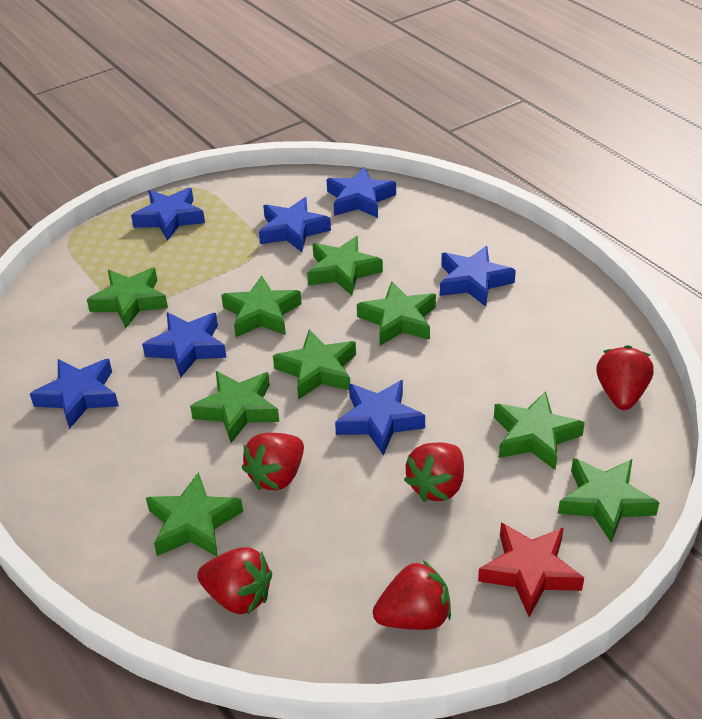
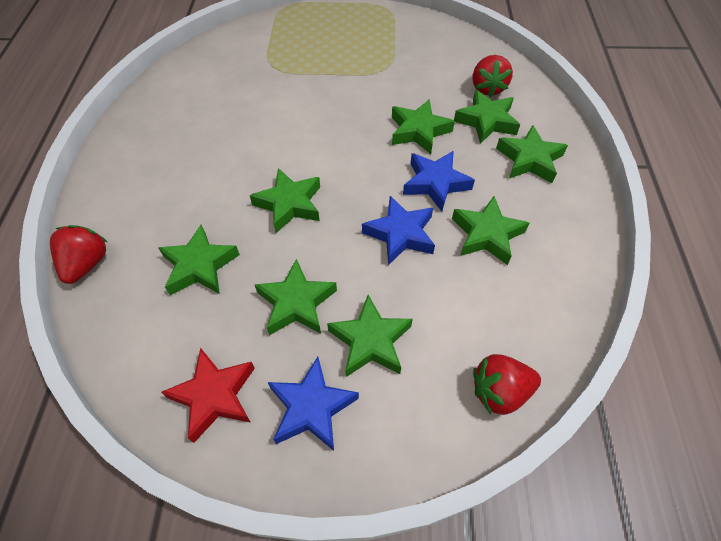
blue star: 7 -> 3
green star: 9 -> 8
red strawberry: 5 -> 3

